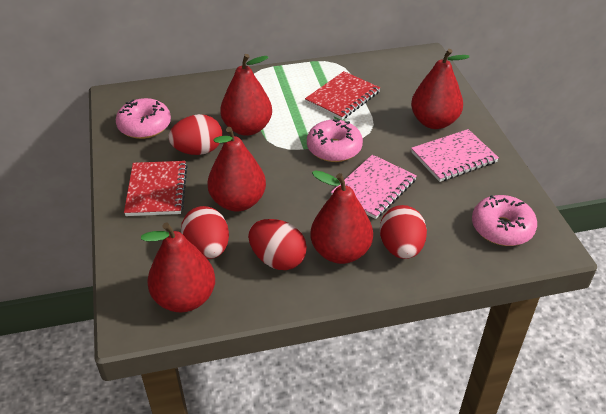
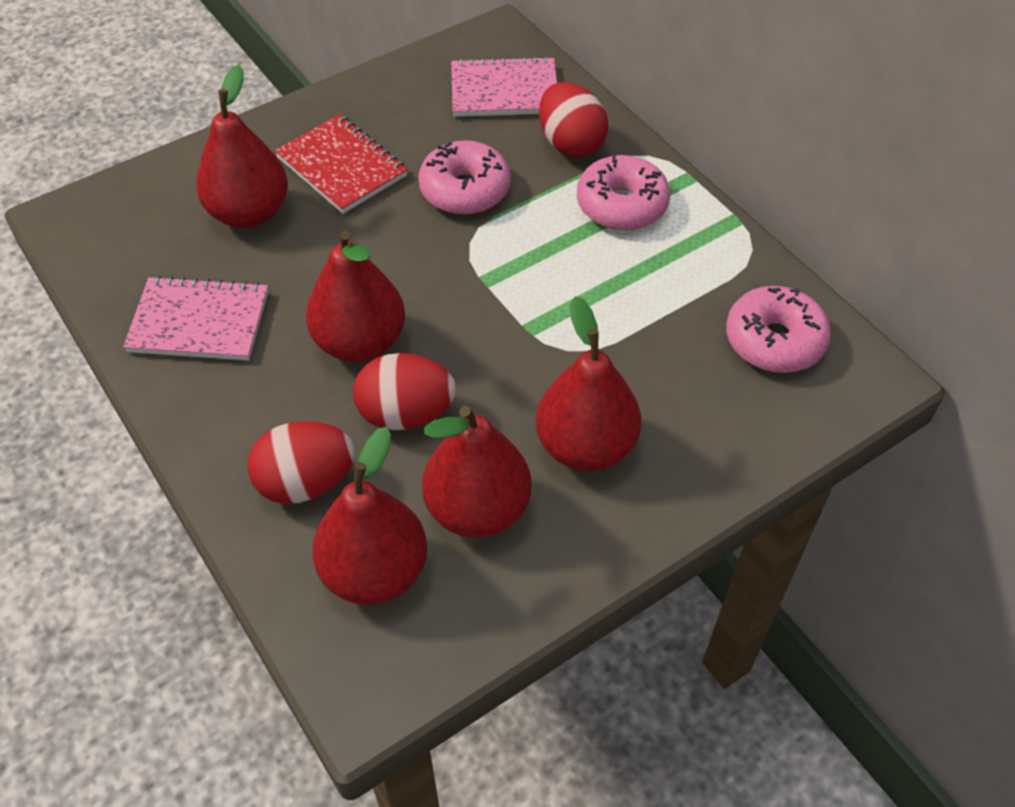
red egg: 4 -> 3
red notebook: 2 -> 1

